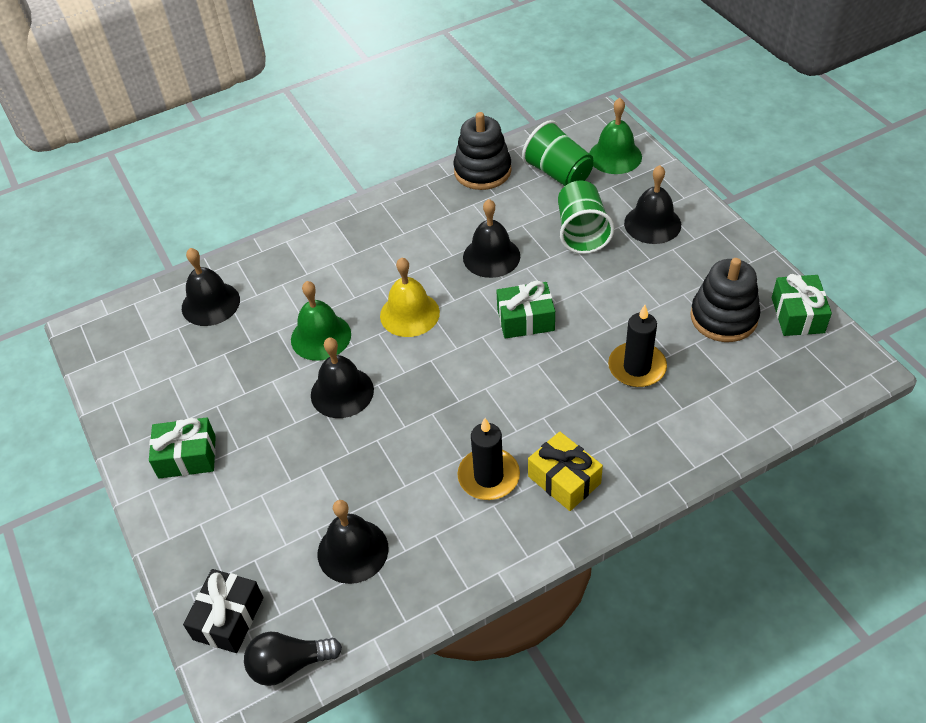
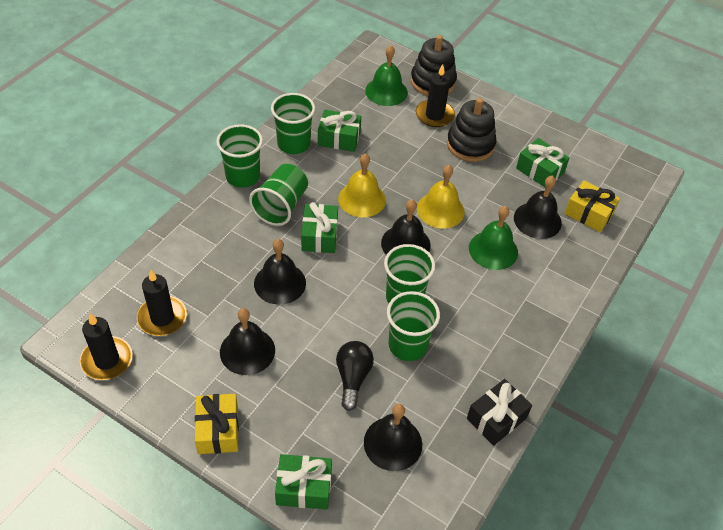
black candle: 2 -> 3
green cup: 2 -> 5
green gift: 3 -> 4
yellow bell: 1 -> 2
yellow gift: 1 -> 2

